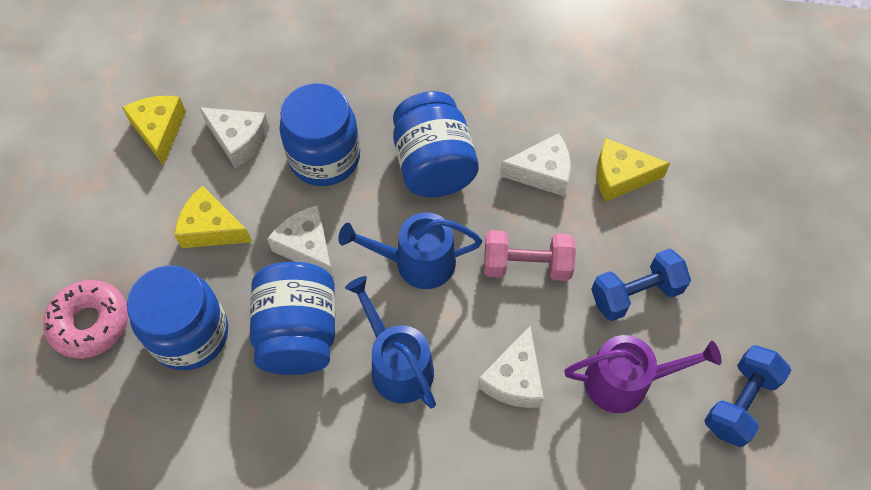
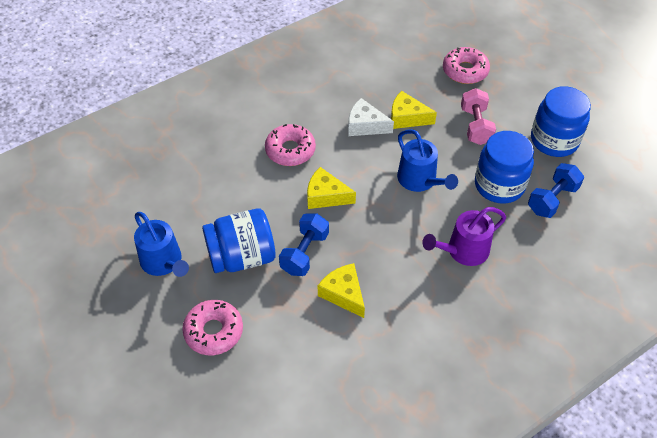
blue jar: 4 -> 3
pink donut: 1 -> 3
white cheese: 4 -> 1

